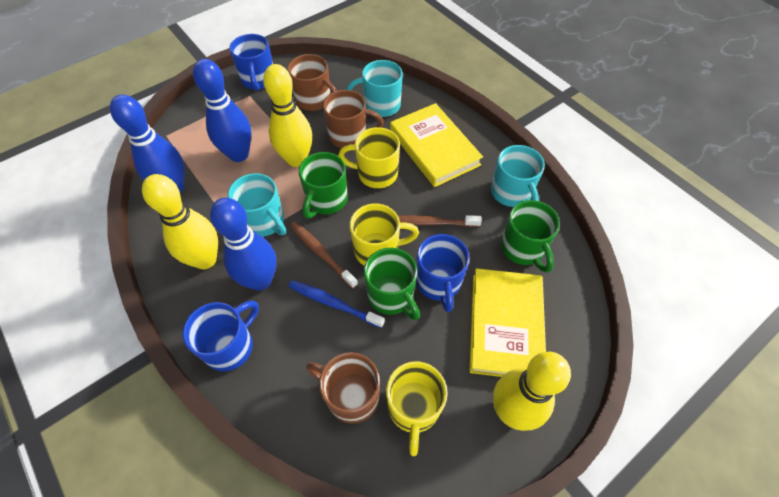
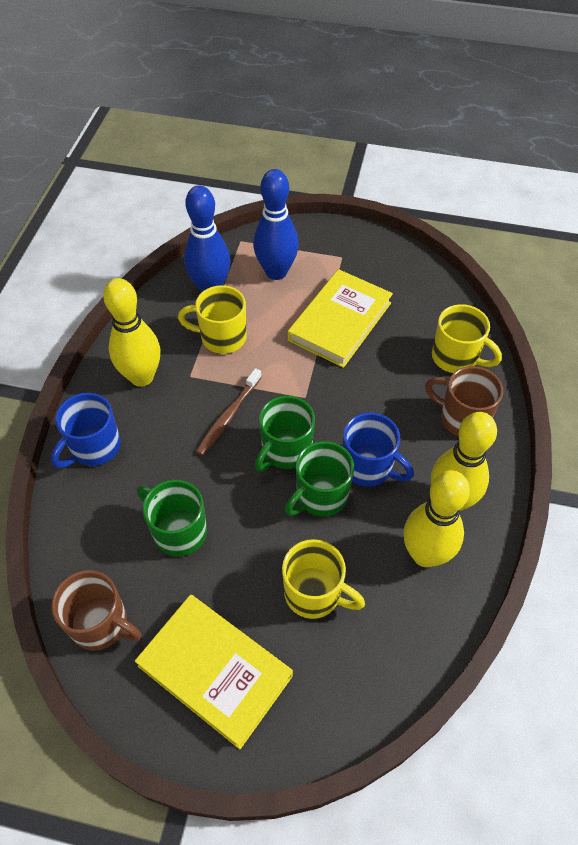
blue bowling pin: 3 -> 2
blue mug: 3 -> 2
blue toothbrush: 1 -> 0
brown mug: 3 -> 2
brown toothbrush: 2 -> 1
turquoise mug: 3 -> 0

